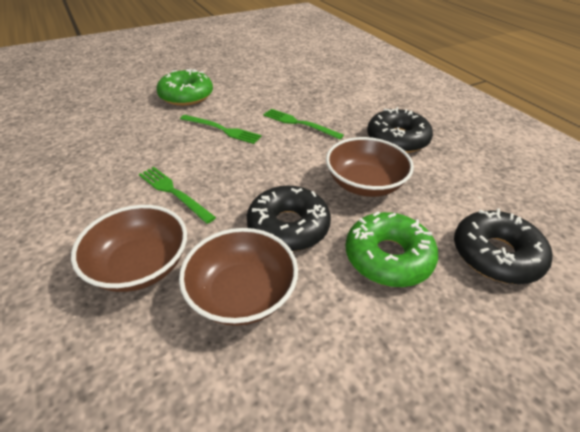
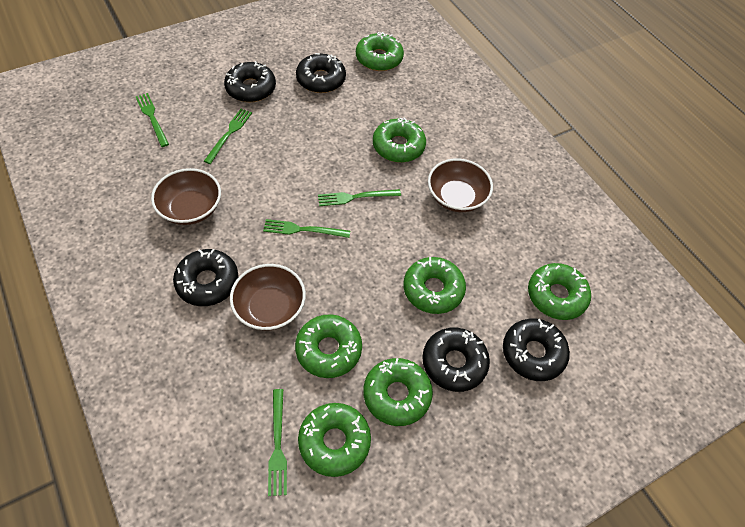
black donut: 3 -> 5
green donut: 2 -> 7
green fork: 3 -> 5

